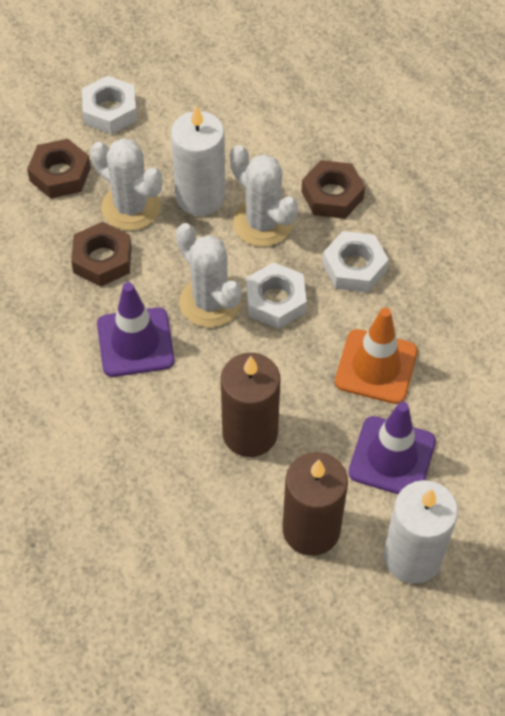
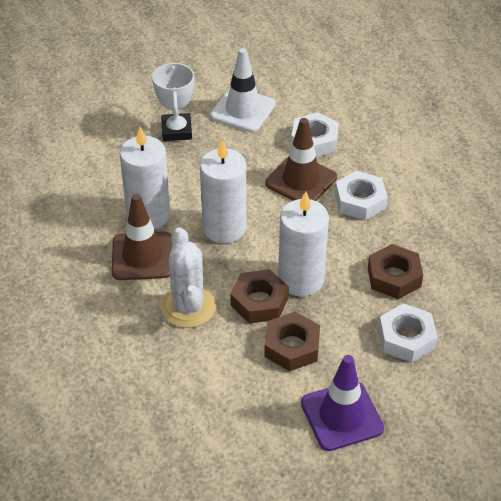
brown candle: 2 -> 0
brown traffic cone: 0 -> 2
orange traffic cone: 1 -> 0
purple traffic cone: 2 -> 1
white cactus: 3 -> 1
white candle: 2 -> 3
white traffic cone: 0 -> 1
white trophy: 0 -> 1

